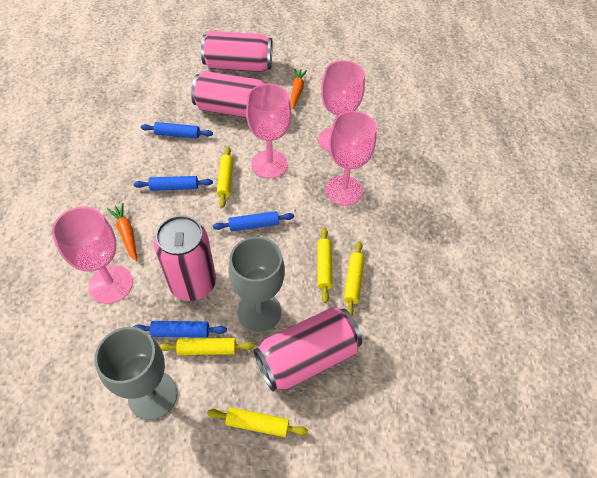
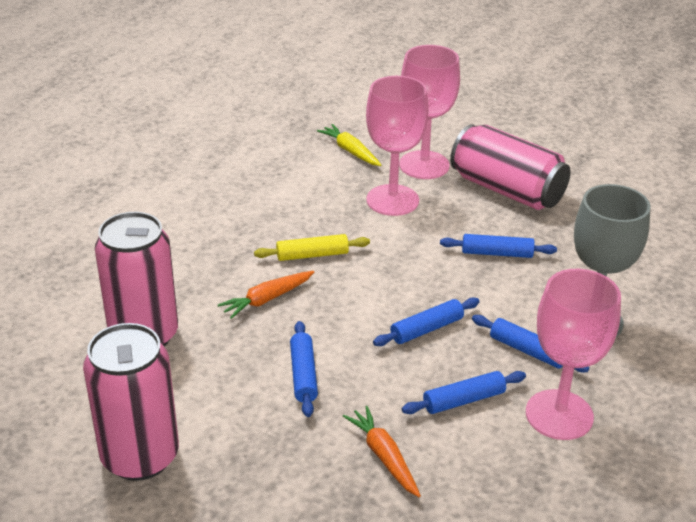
blue rolling pin: 4 -> 5
grey goblet: 2 -> 1
pink can: 4 -> 3
pink goblet: 4 -> 3
yellow carrot: 0 -> 1
yellow rolling pin: 5 -> 1

